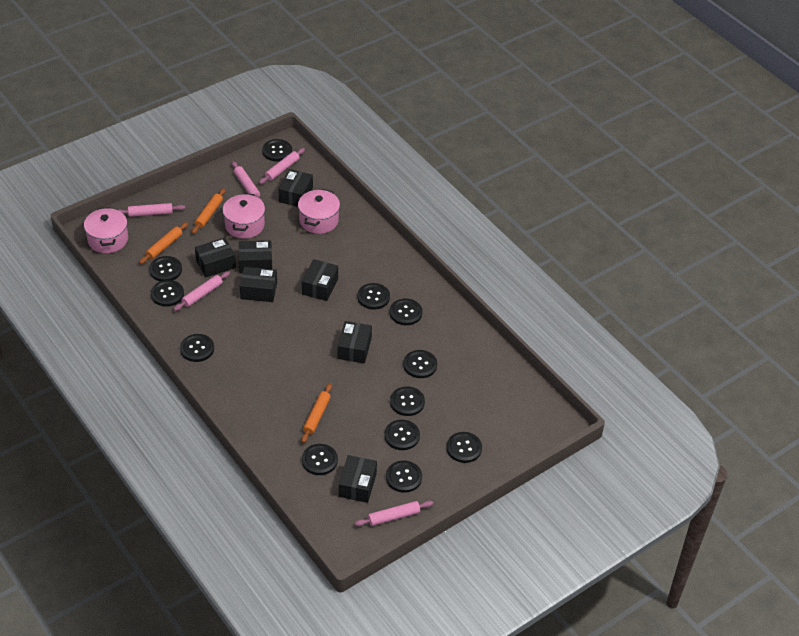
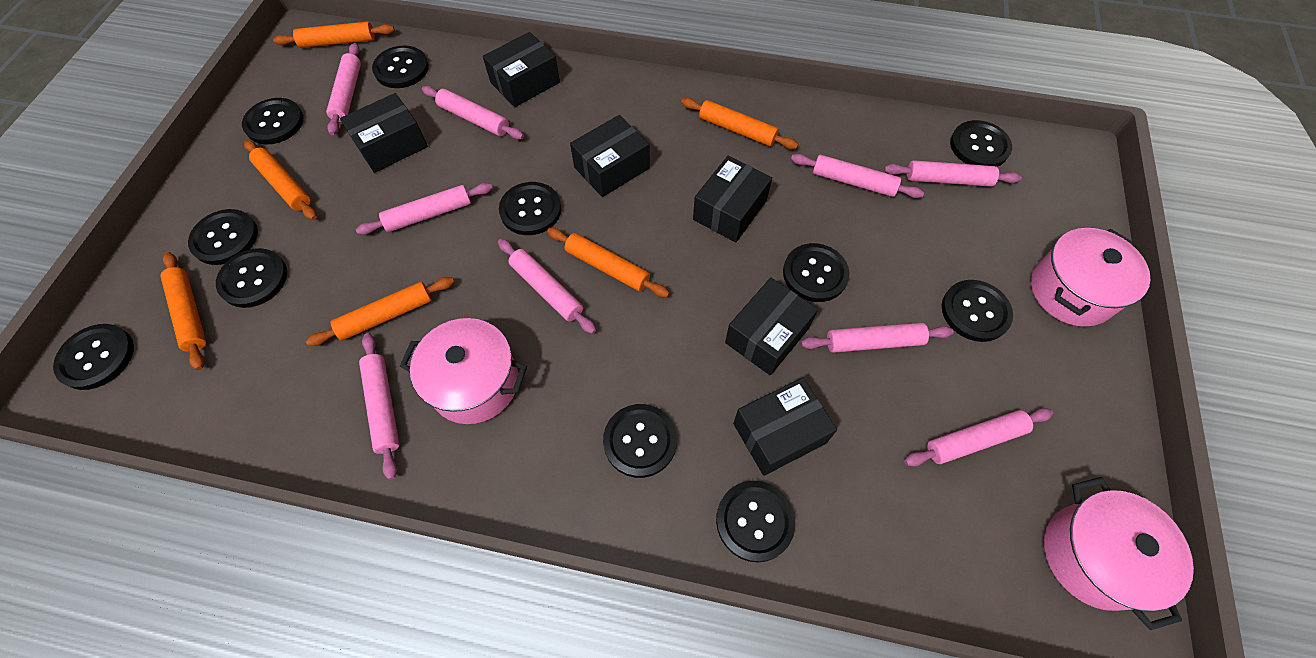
black box: 7 -> 6
black button: 12 -> 11
orange rolling pin: 3 -> 6
pink rolling pin: 5 -> 9

